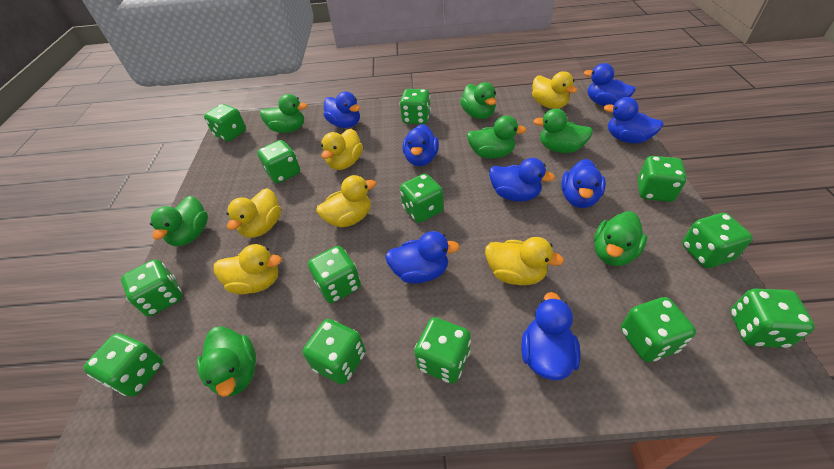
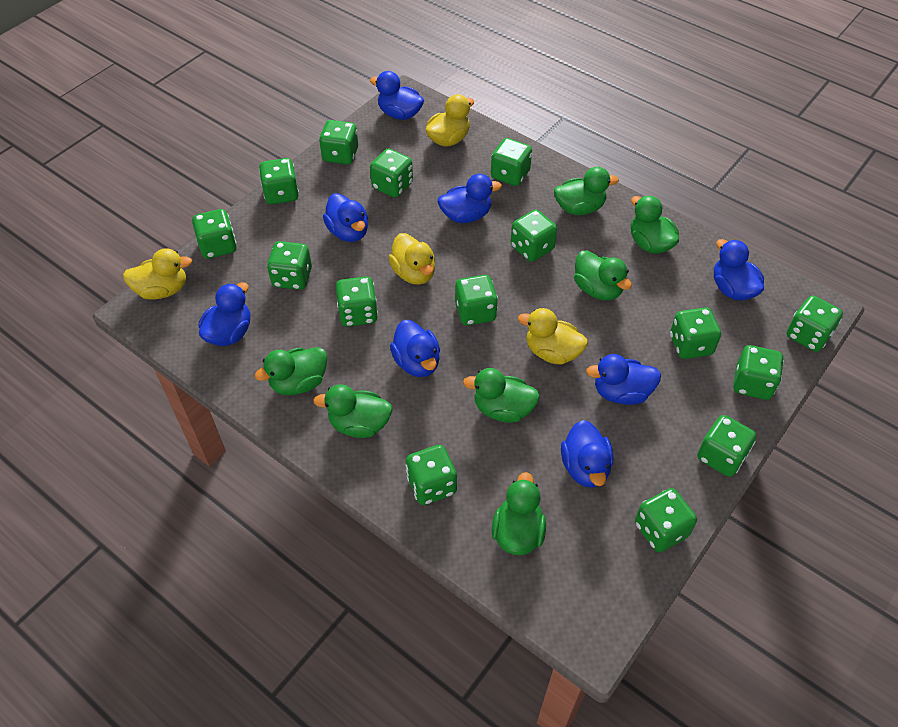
green dice: 13 -> 15
yellow duck: 6 -> 4

